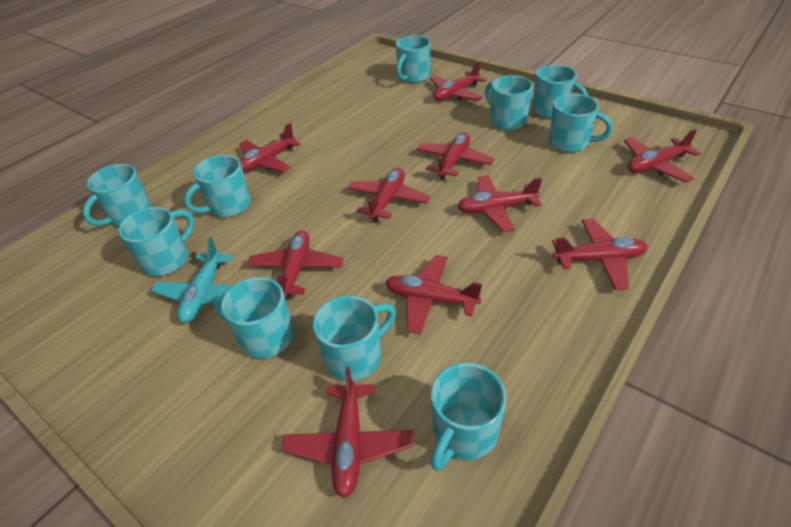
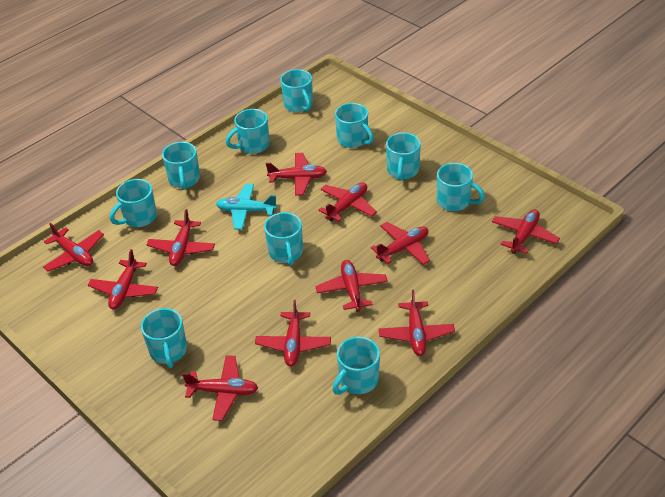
red plane: 10 -> 11

